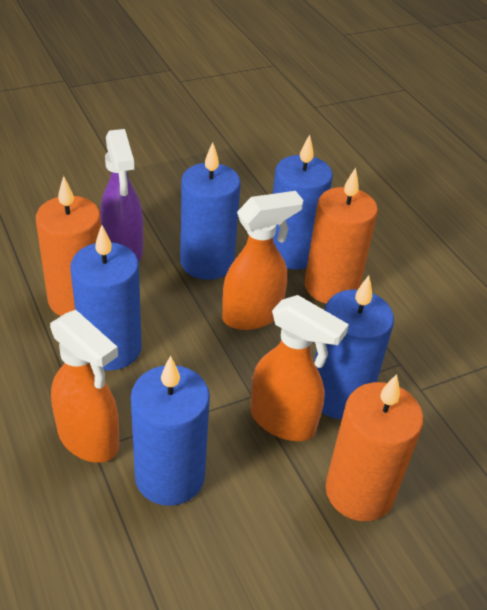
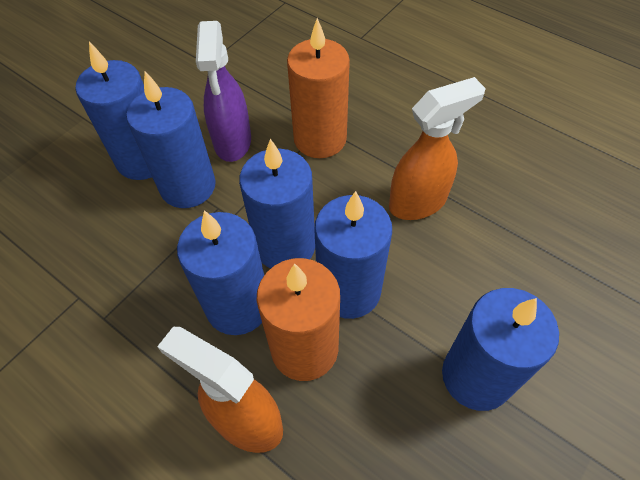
blue candle: 5 -> 6
orange candle: 3 -> 2
orange spray bottle: 3 -> 2

